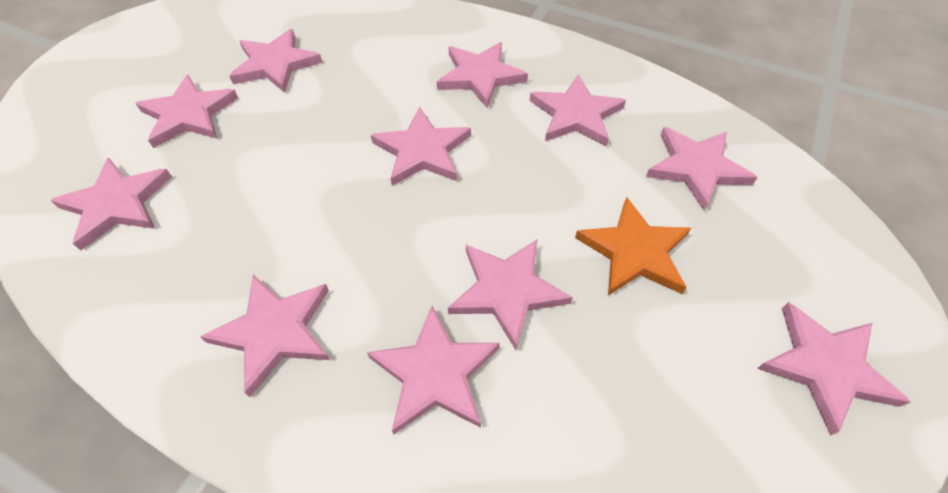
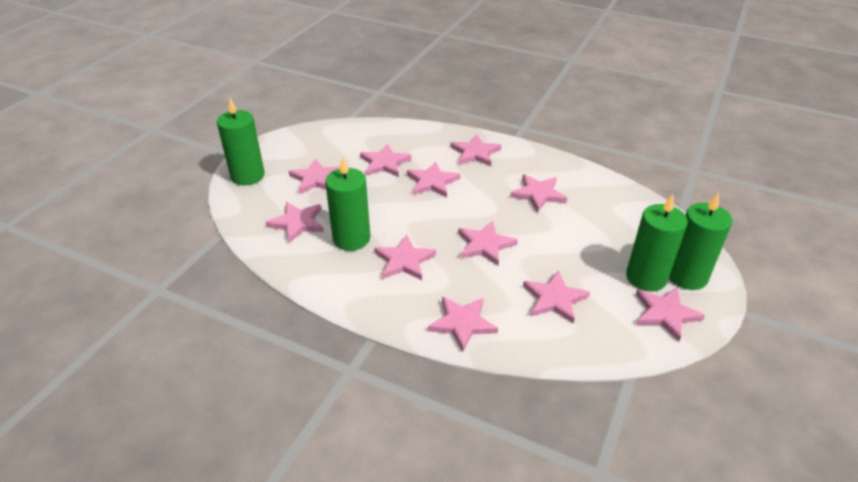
green candle: 0 -> 4
orange star: 1 -> 0

